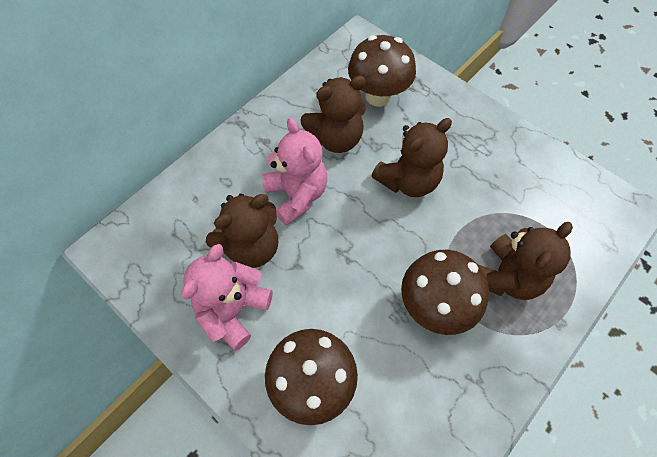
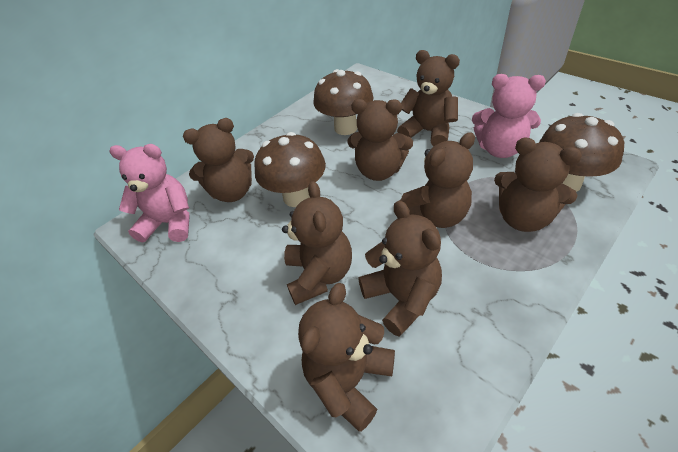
brown teddy bear: 4 -> 8

